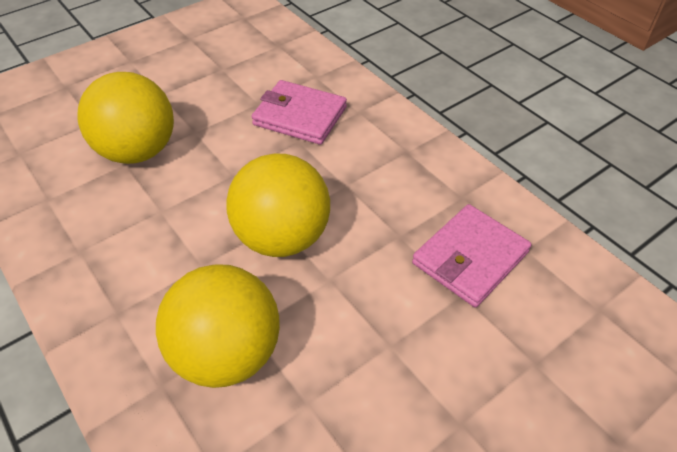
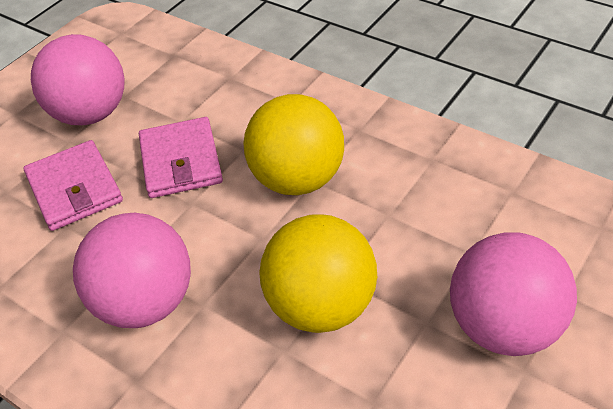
pink ball: 0 -> 3
yellow ball: 3 -> 2

